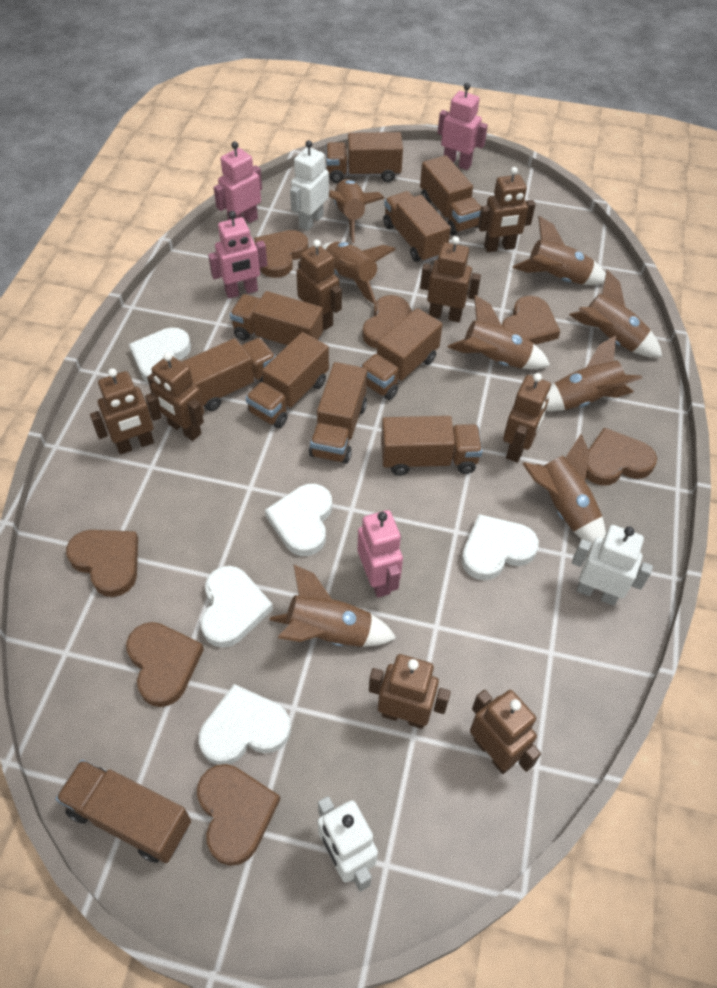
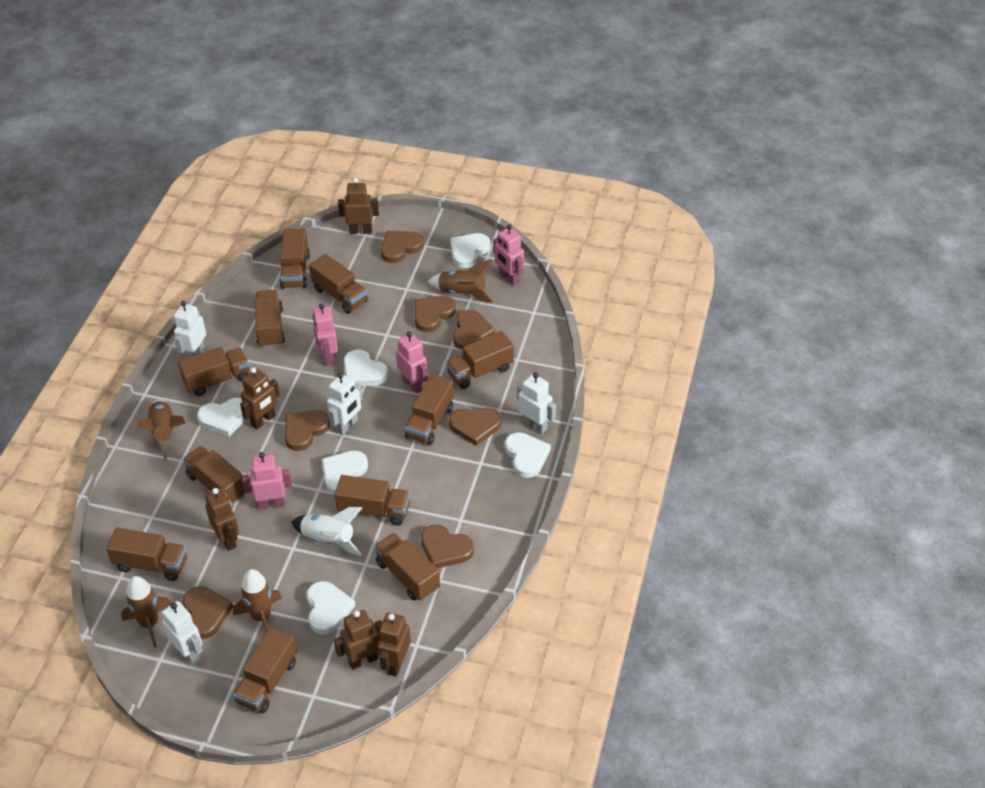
brown robot: 8 -> 5
brown rocket: 8 -> 4
brown truck: 10 -> 11
white heart: 5 -> 6
white robot: 3 -> 4
white rocket: 0 -> 1

